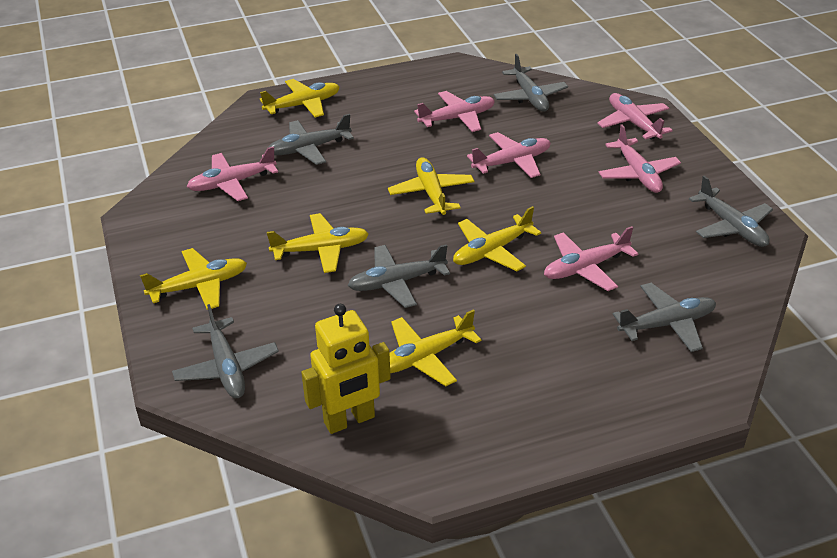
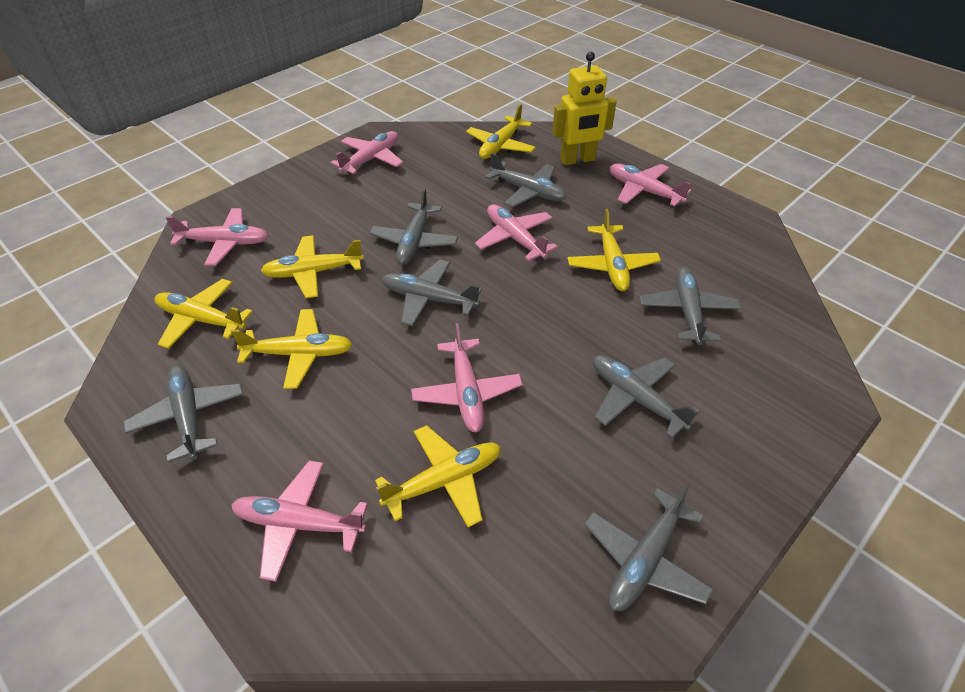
grey plane: 6 -> 7

